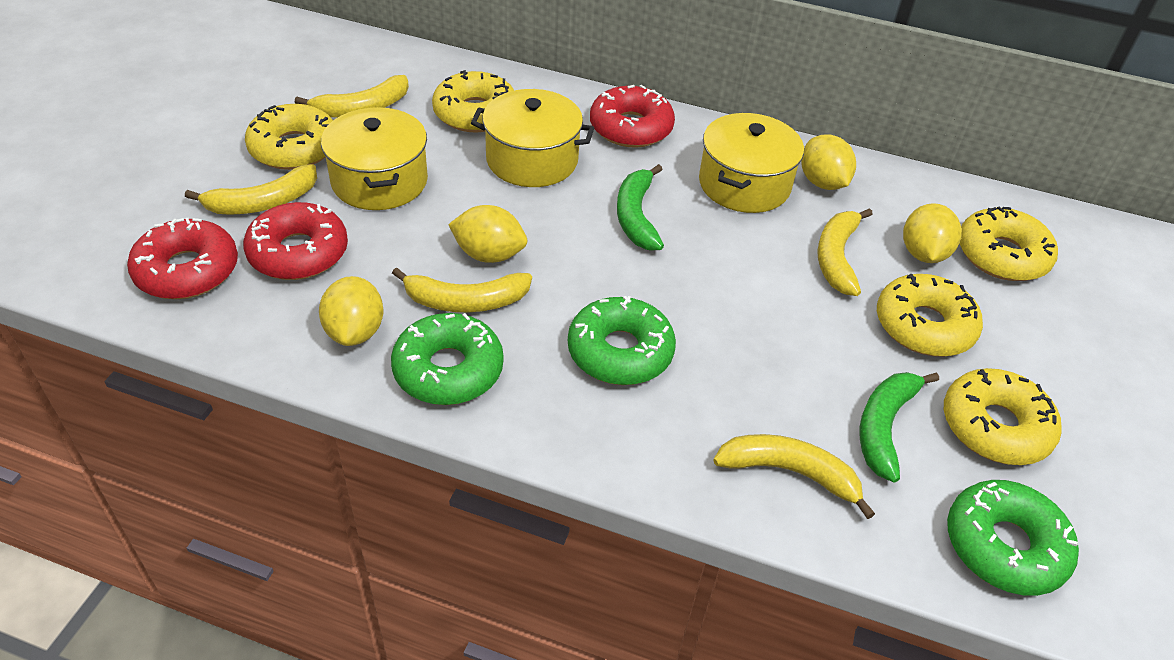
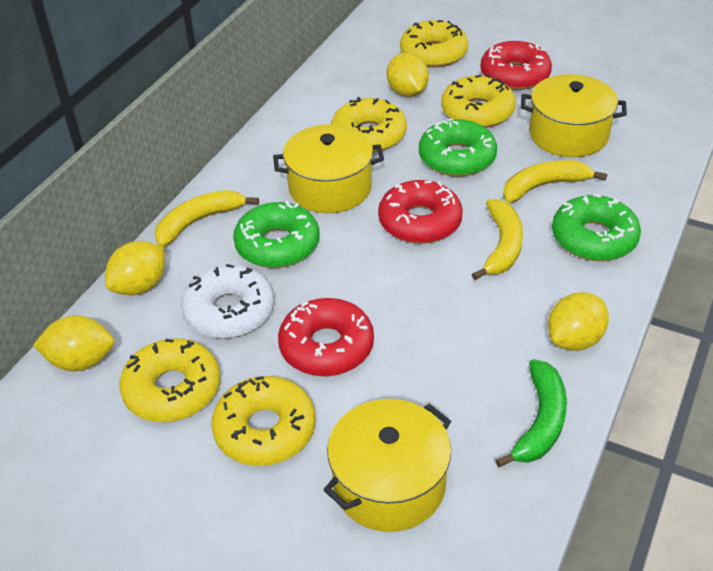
green banana: 2 -> 1
white donut: 0 -> 1
yellow banana: 5 -> 3

